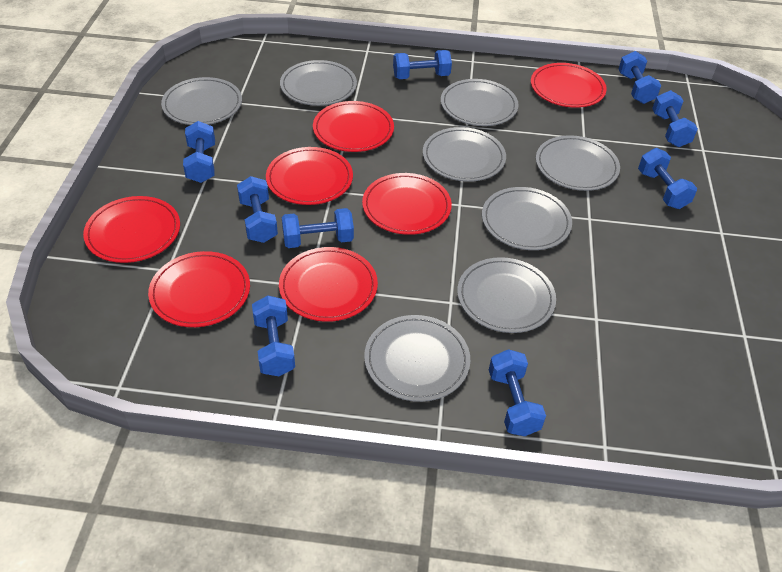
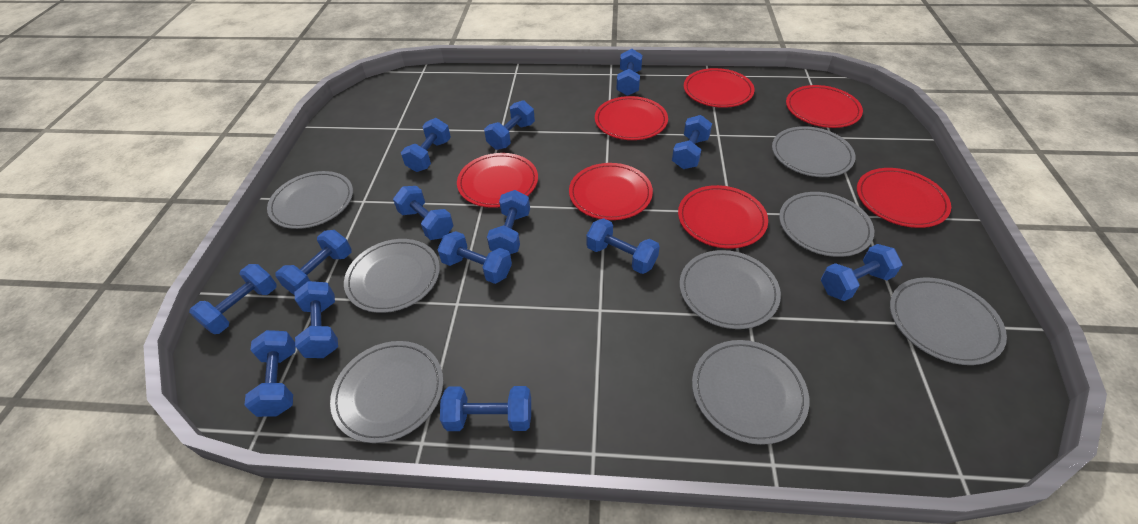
blue dumbbell: 9 -> 14

